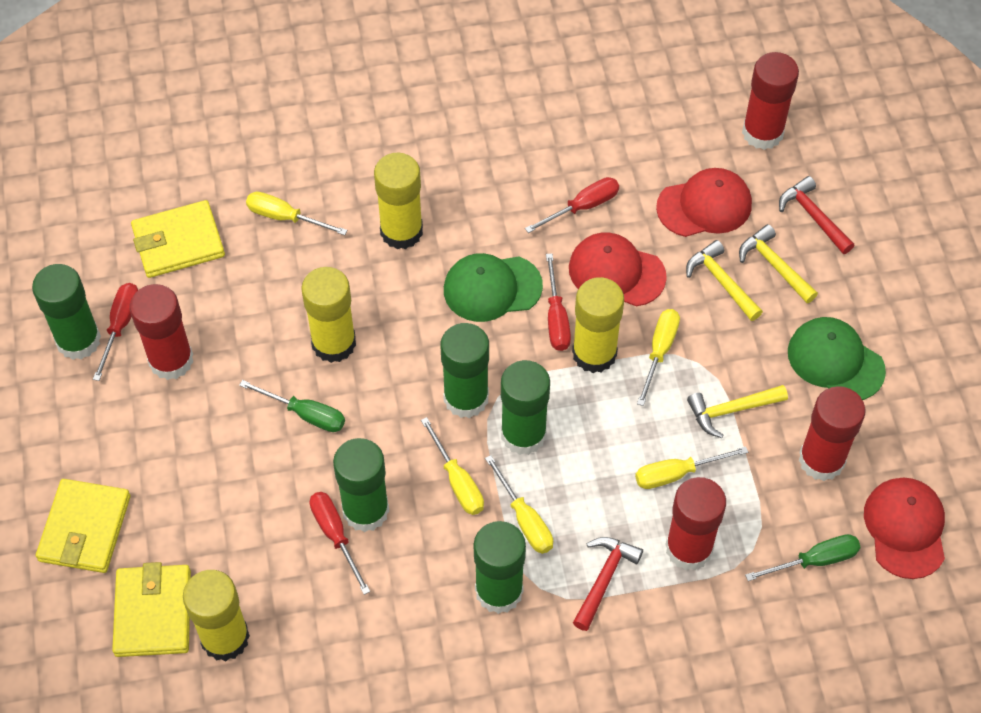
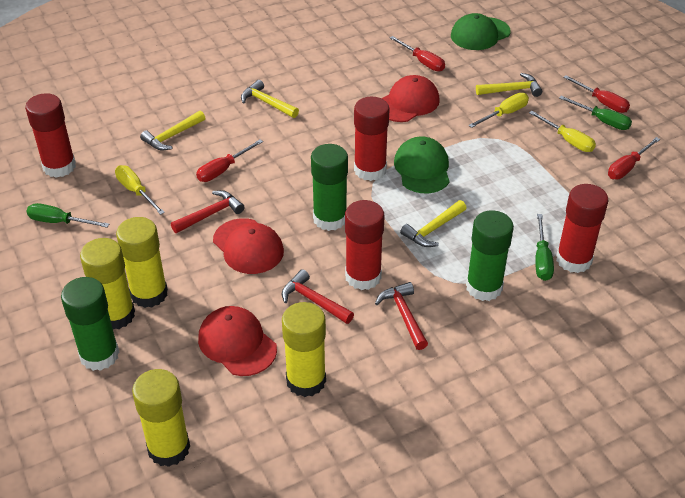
green glue stick: 5 -> 3
green screwdriver: 2 -> 3
red hammer: 2 -> 3
yellow hammer: 3 -> 4
yellow screwdriver: 5 -> 3
yellow wallet: 3 -> 0

